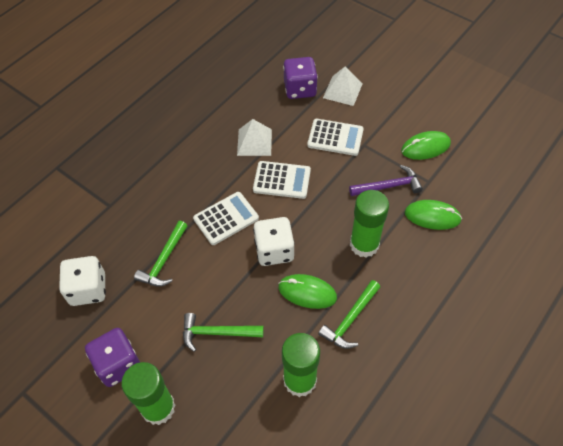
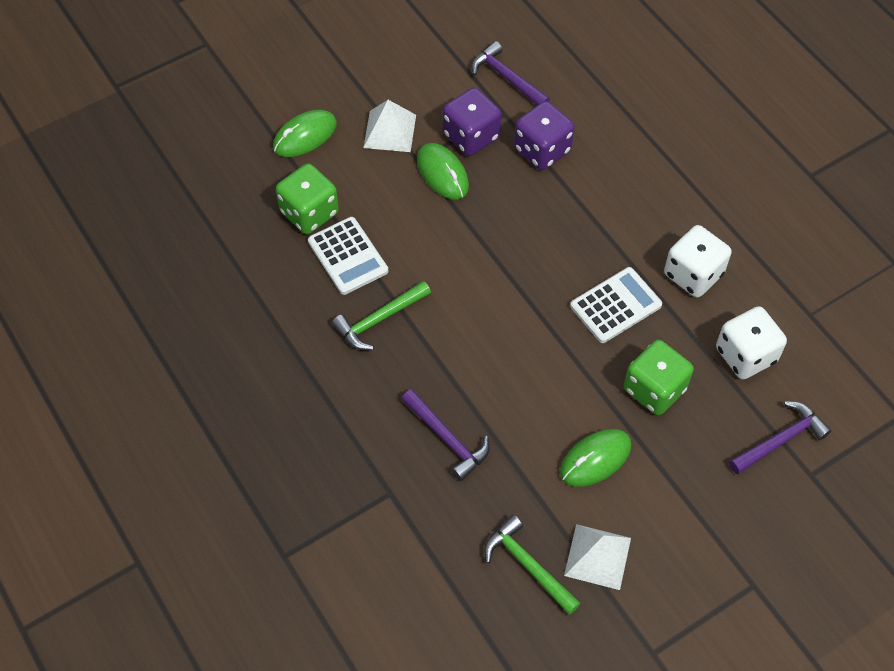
green dice: 0 -> 2
green glue stick: 3 -> 0
green hammer: 3 -> 2
purple hammer: 1 -> 3
white calculator: 3 -> 2

